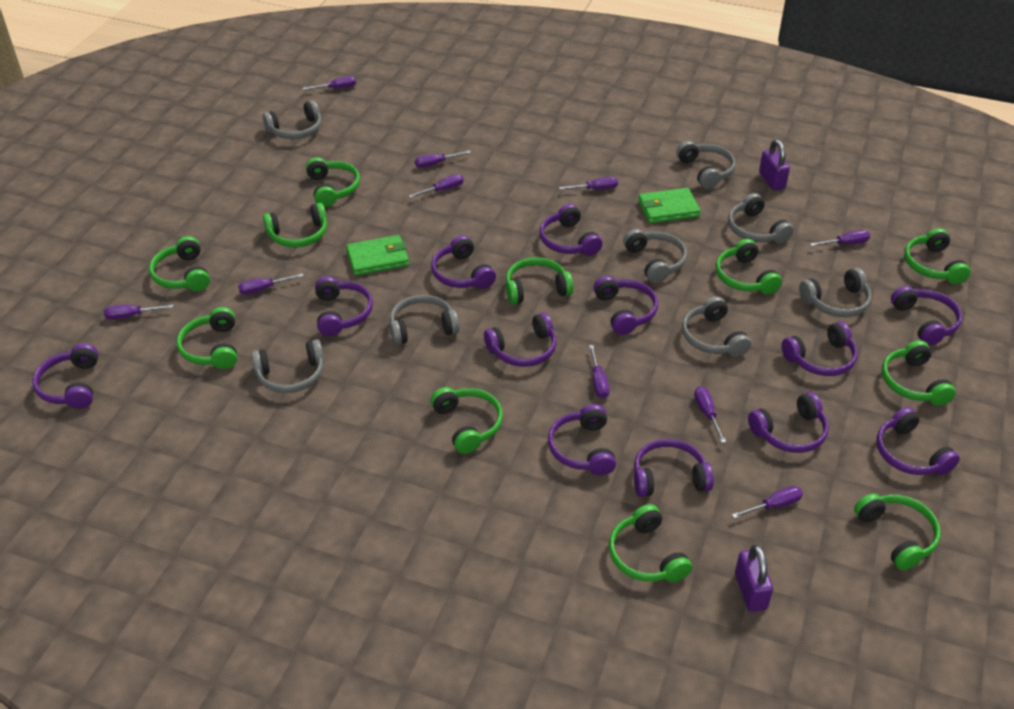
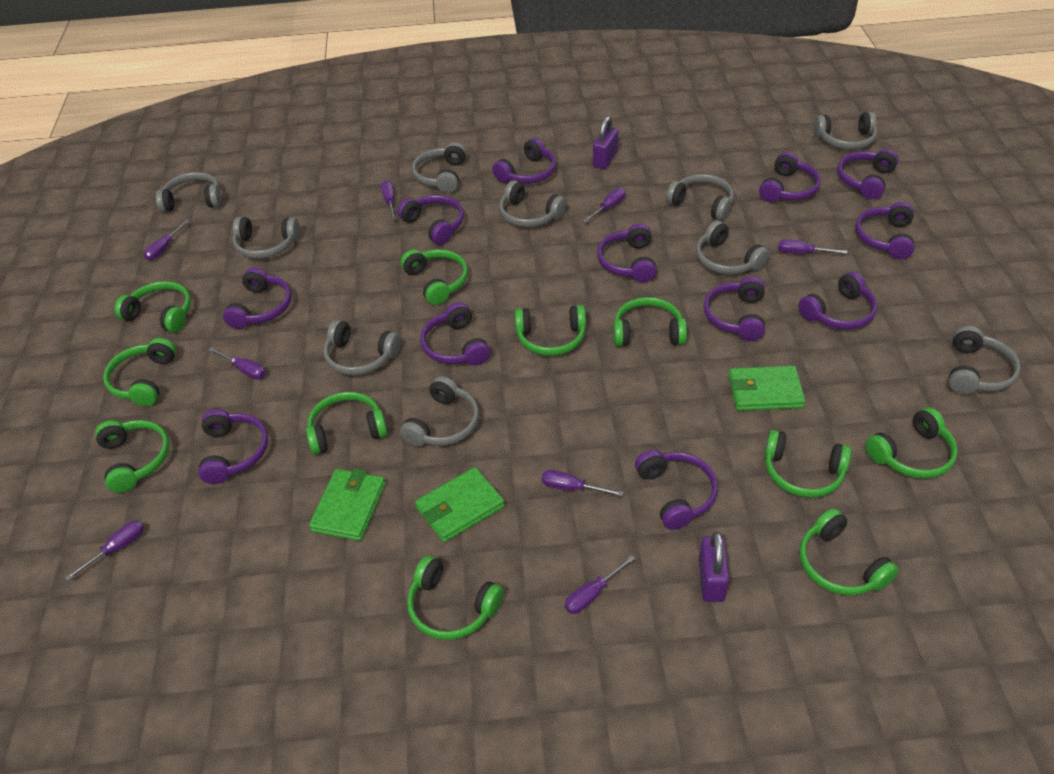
green wallet: 2 -> 3
grey headphones: 8 -> 10
purple screwdriver: 10 -> 8

